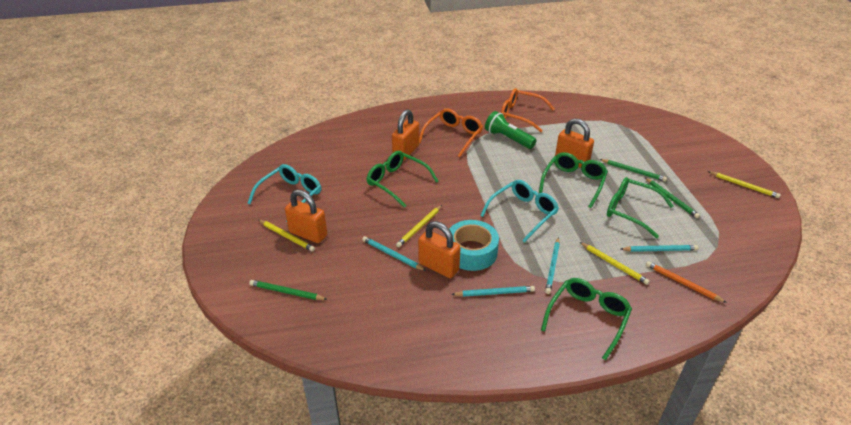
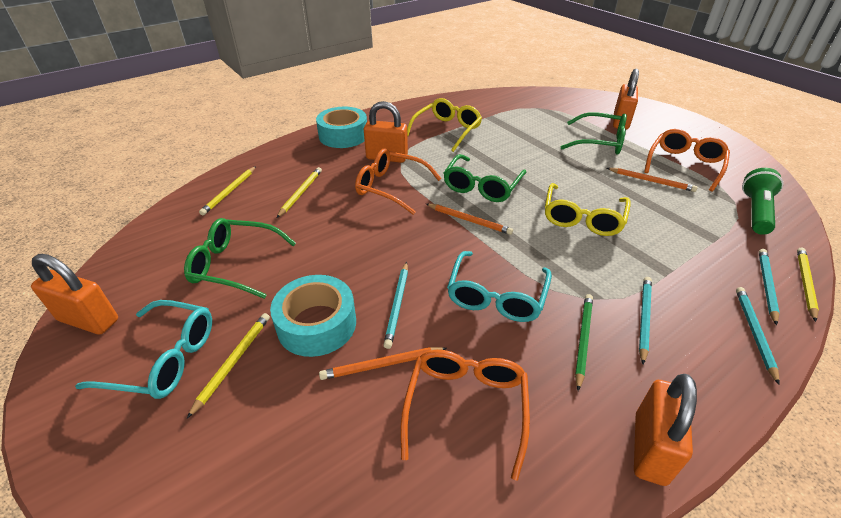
green glasses: 4 -> 3
green pencil: 3 -> 1
orange glasses: 2 -> 3
orange pencil: 1 -> 3
turquoise tape: 1 -> 2
yellow glasses: 0 -> 2

